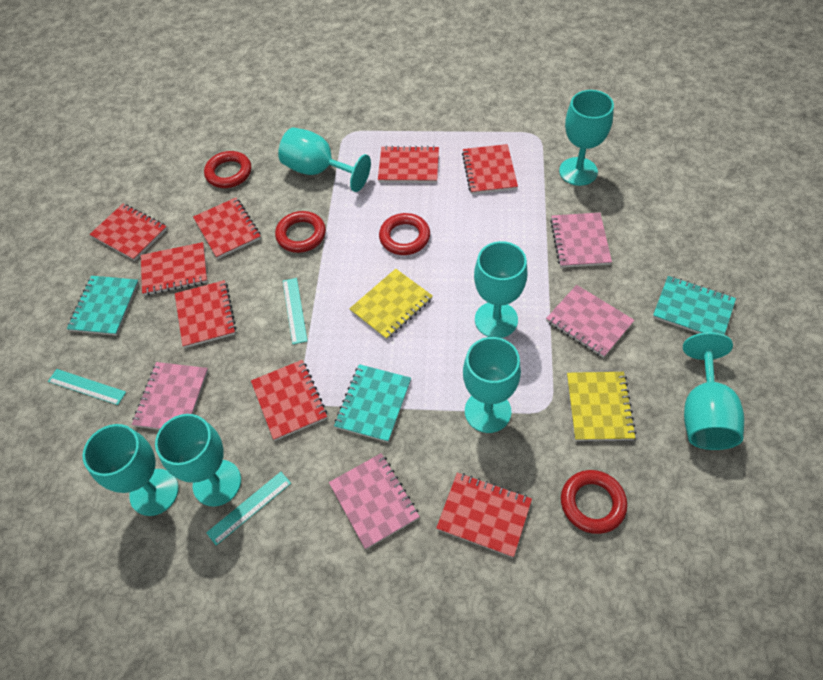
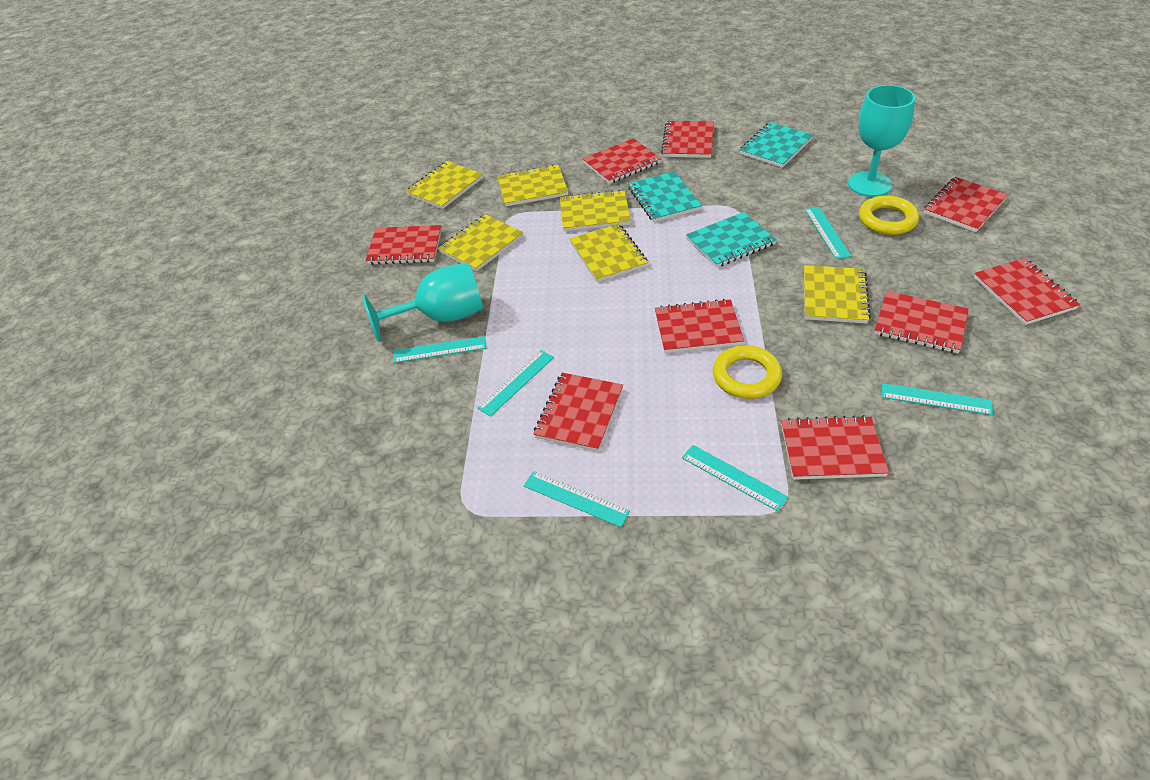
pink notebook: 4 -> 0
red notebook: 8 -> 9
red ring: 4 -> 0
turquoise goblet: 7 -> 2
turquoise ruler: 3 -> 6
yellow notebook: 2 -> 6
yellow ring: 0 -> 2

